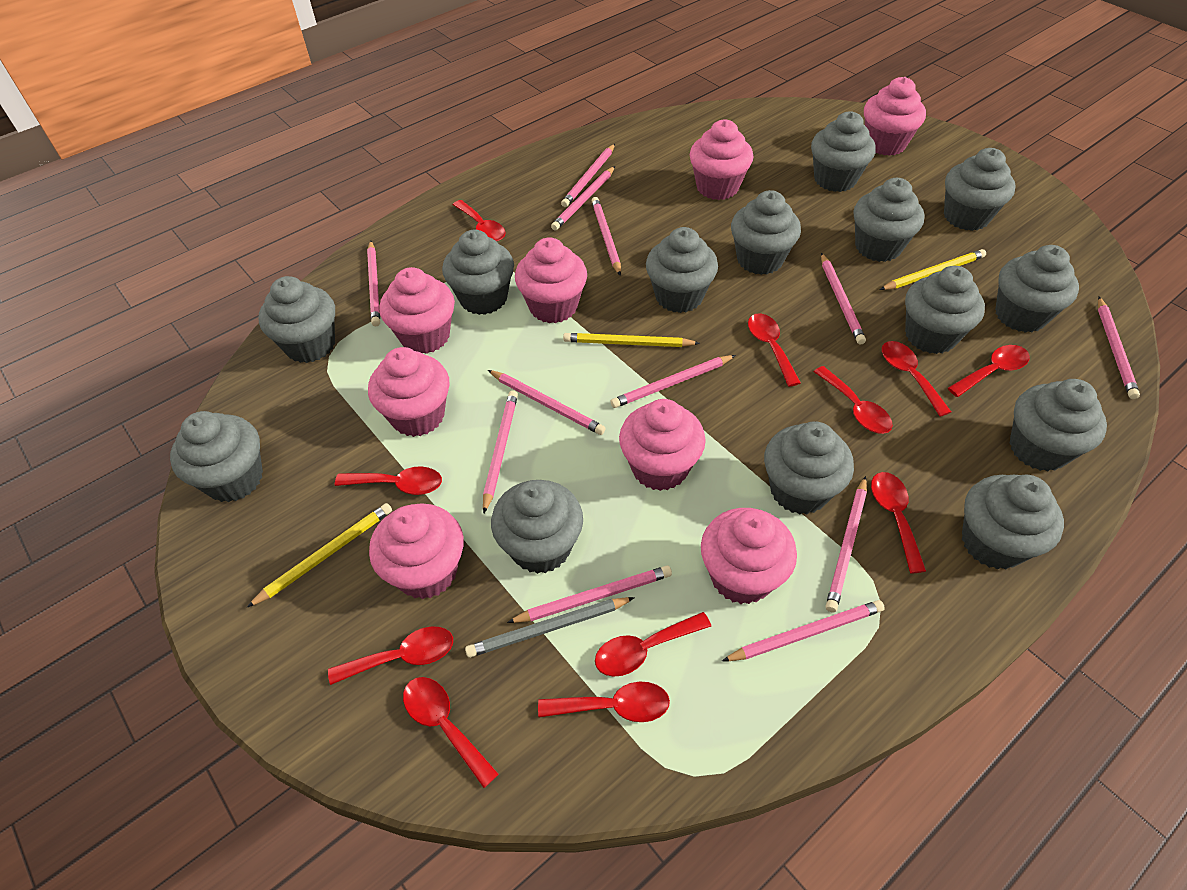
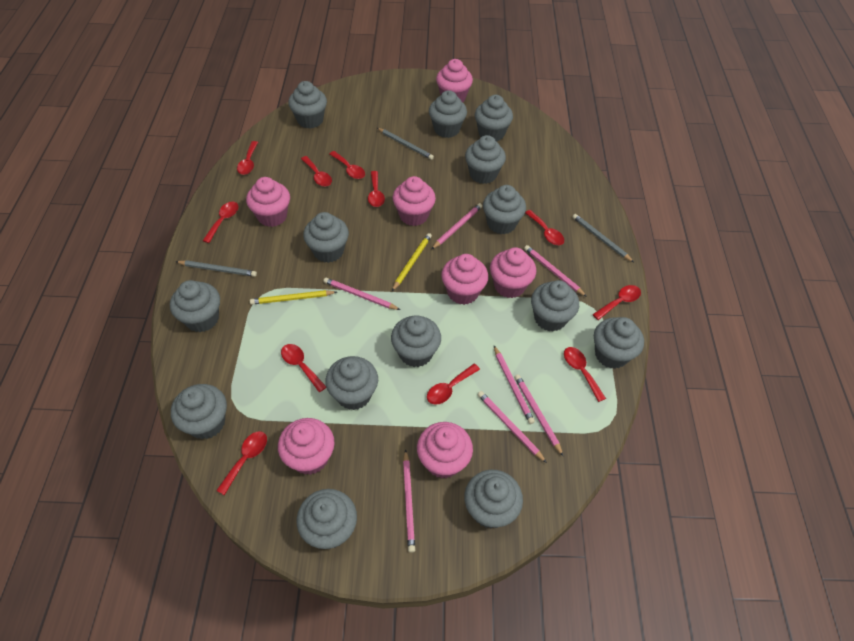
grey pencil: 1 -> 3
pink cupcake: 8 -> 7
pink pencil: 12 -> 7
yellow pencil: 3 -> 2

